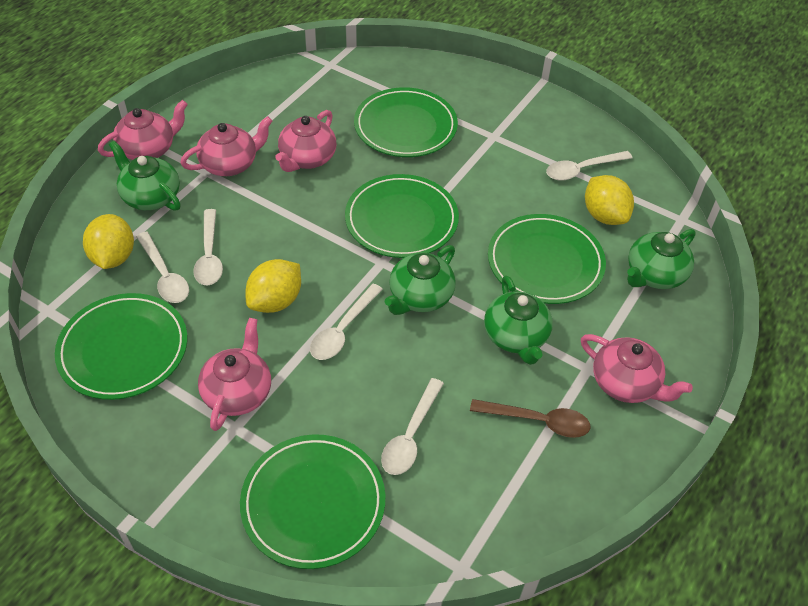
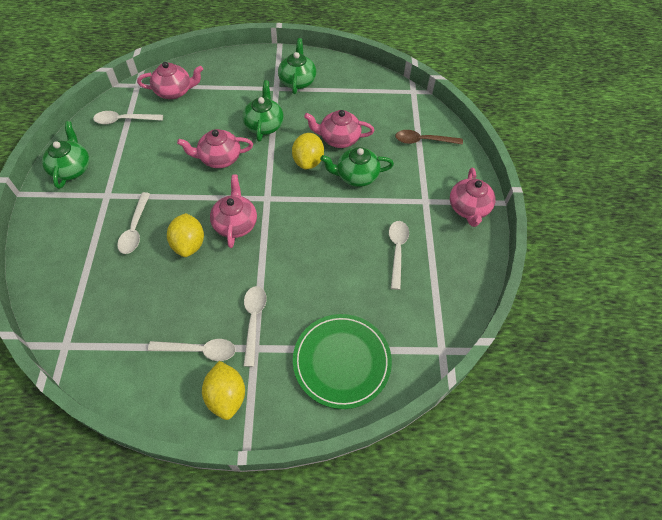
green plate: 5 -> 1

